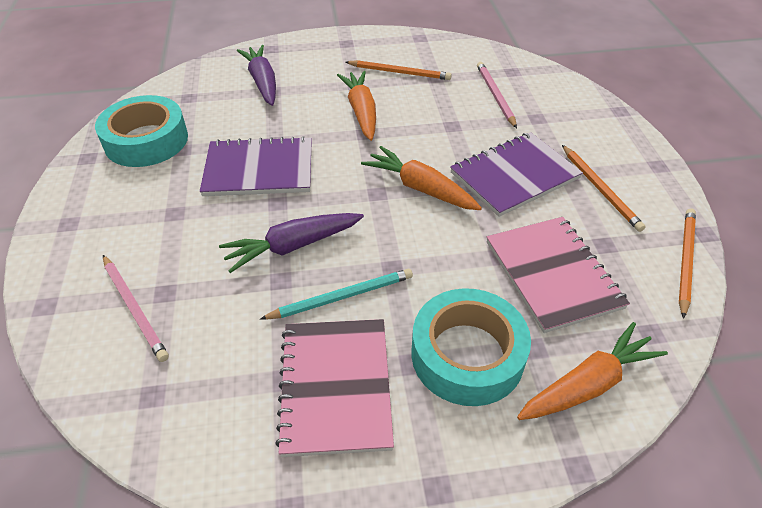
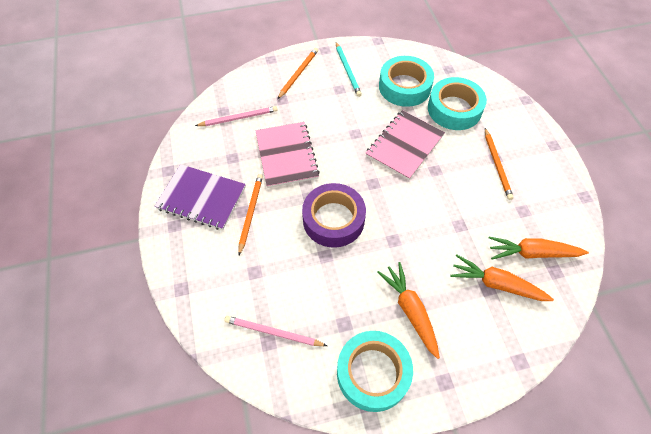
purple carrot: 2 -> 0
purple notebook: 2 -> 1
purple tape: 0 -> 1
turquoise tape: 2 -> 3

